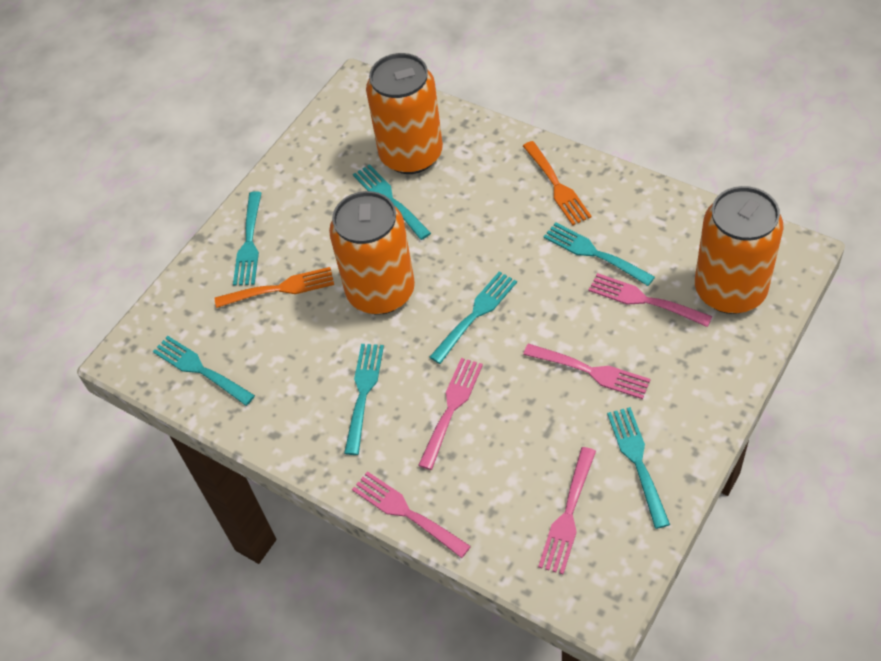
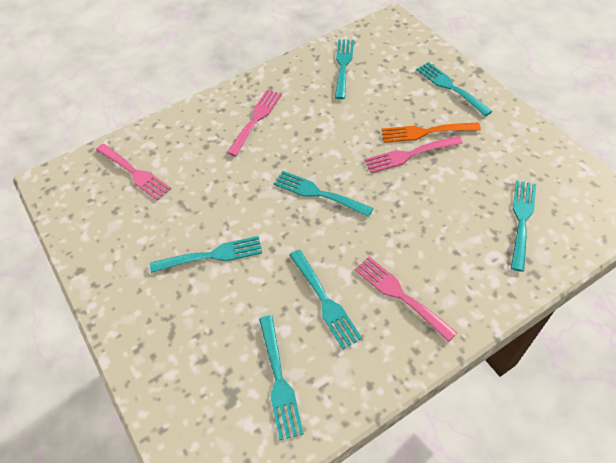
orange can: 3 -> 0
orange fork: 2 -> 1
pink fork: 5 -> 4

